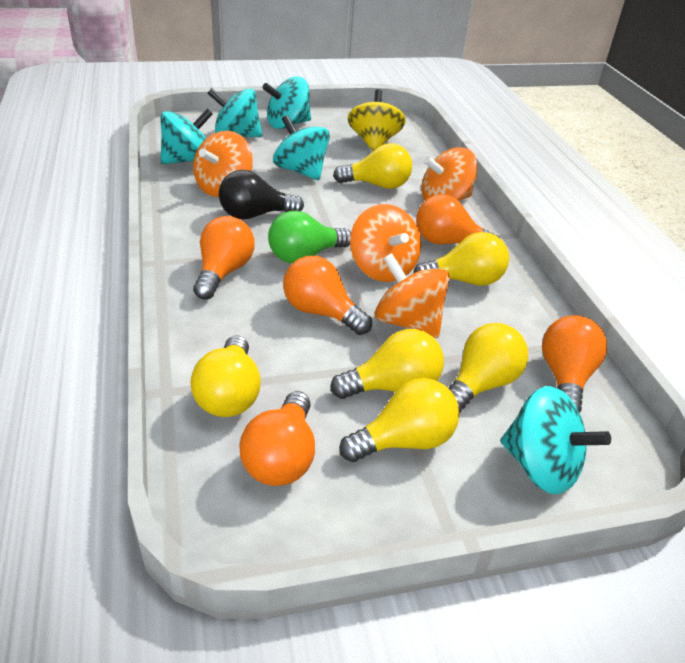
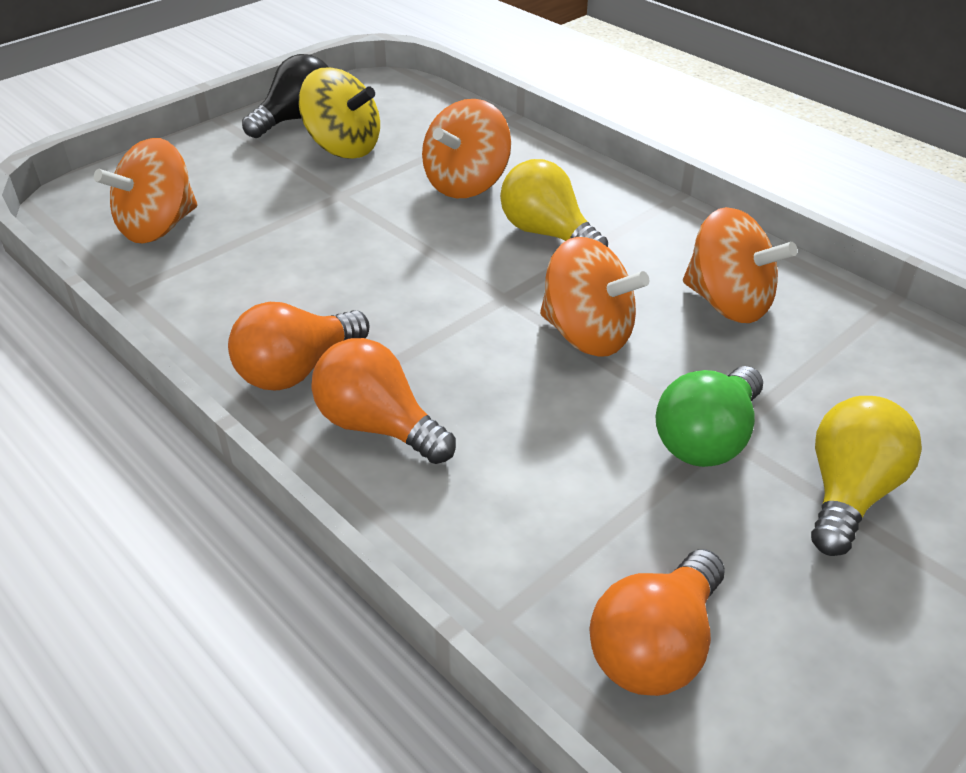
orange light bulb: 5 -> 3
turquoise spinning top: 5 -> 0
yellow light bulb: 6 -> 2

